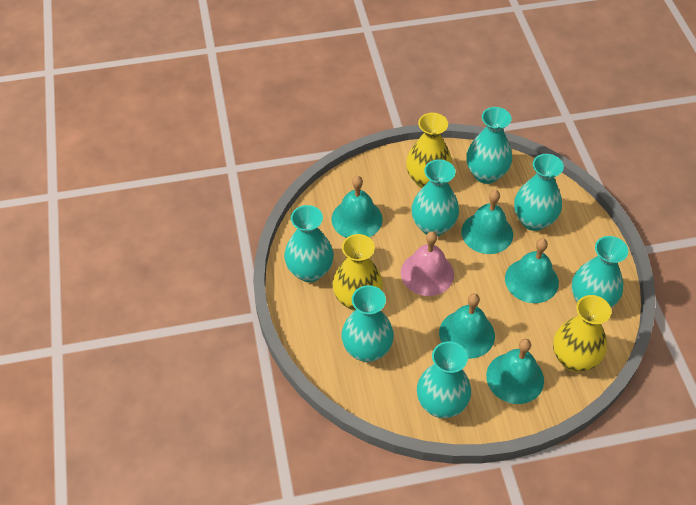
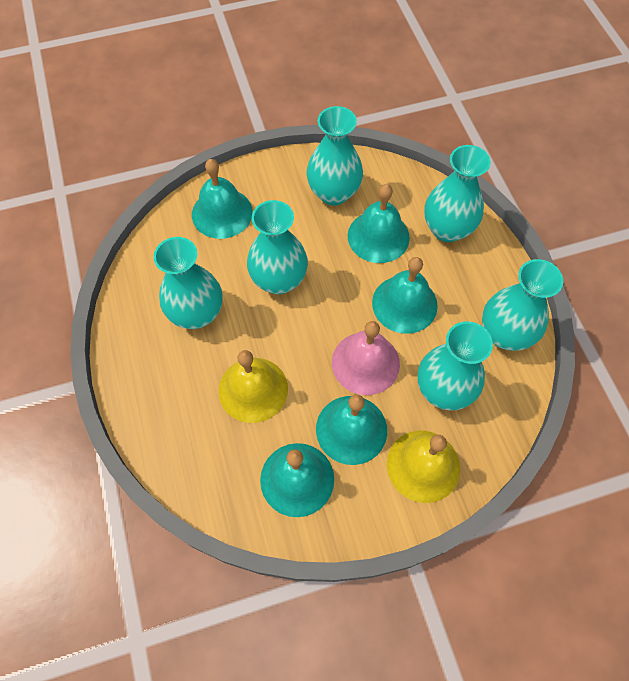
turquoise vase: 7 -> 6
yellow bell: 0 -> 2
yellow vase: 3 -> 0

